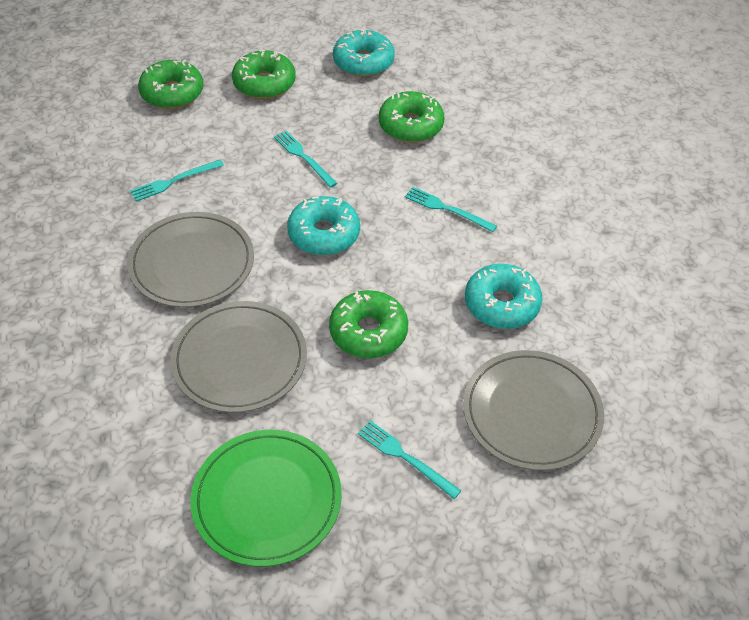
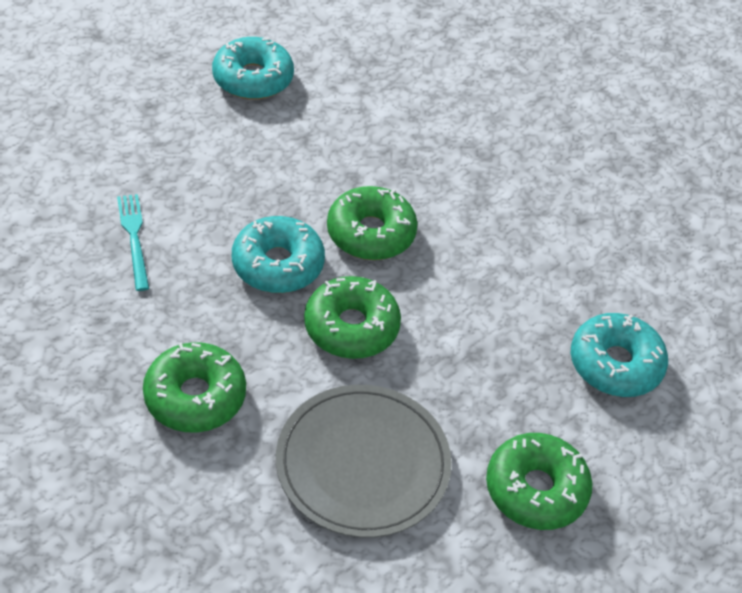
green plate: 1 -> 0
grey plate: 3 -> 1
turquoise fork: 4 -> 1

